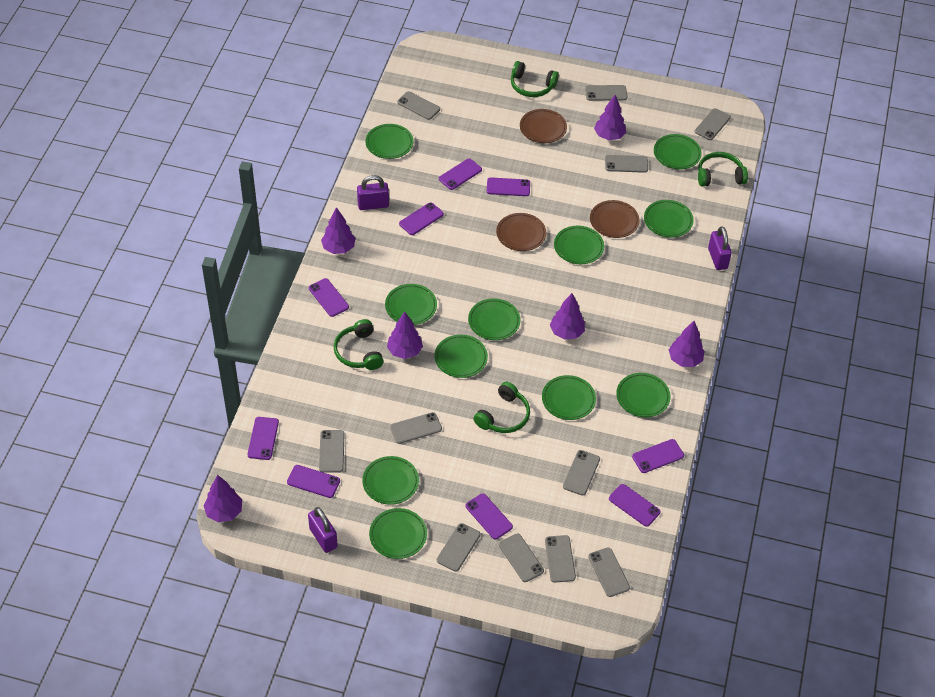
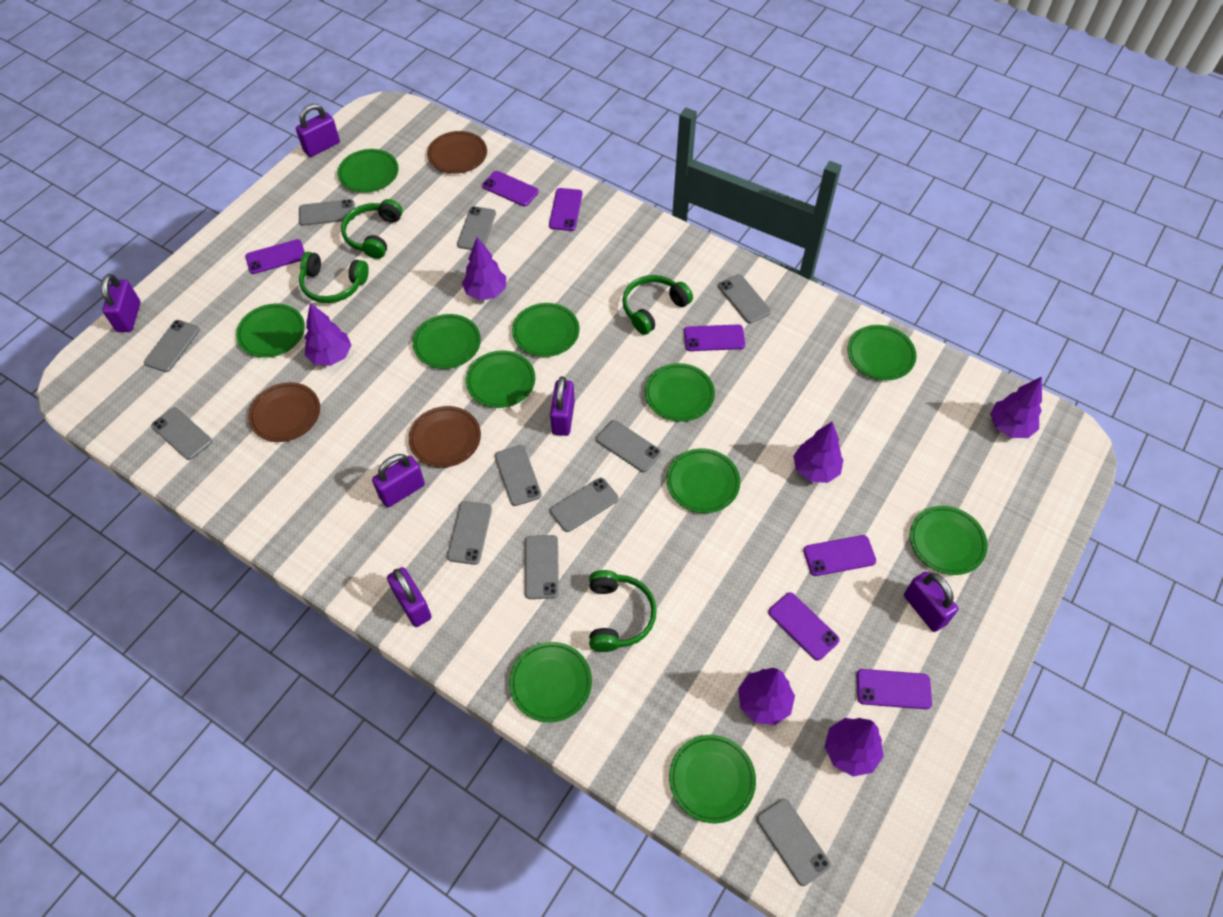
purple padlock: 3 -> 6
purple phone: 9 -> 7

